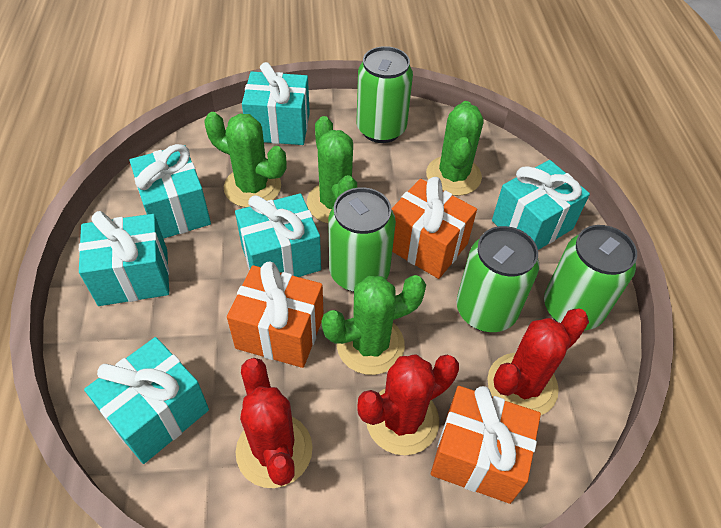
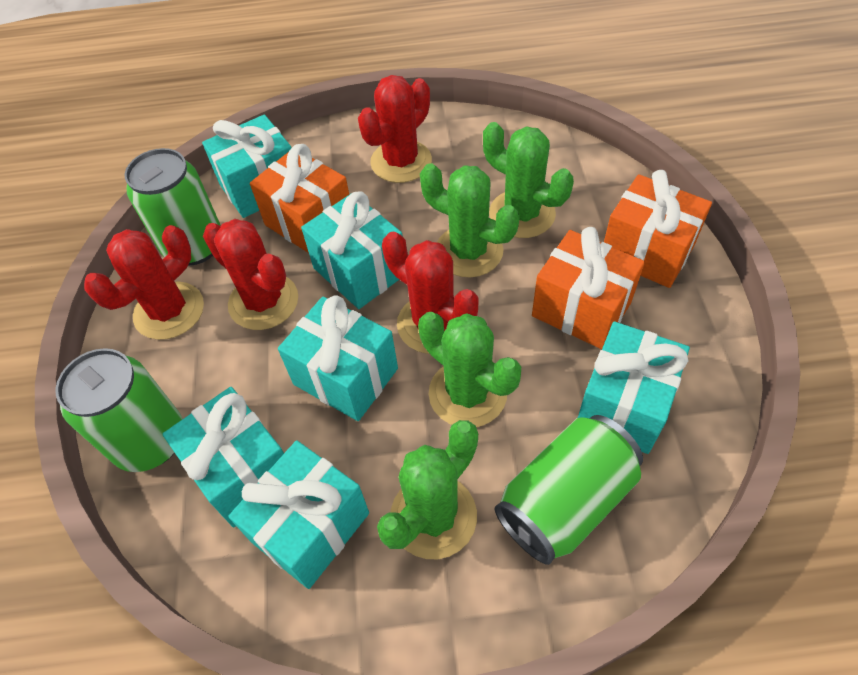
green can: 4 -> 3
red cactus: 3 -> 4

